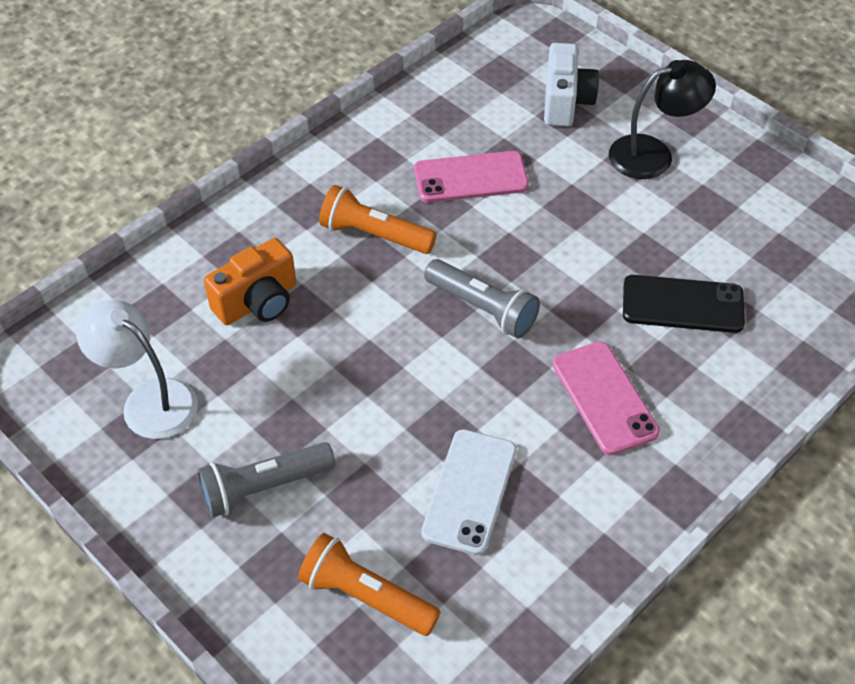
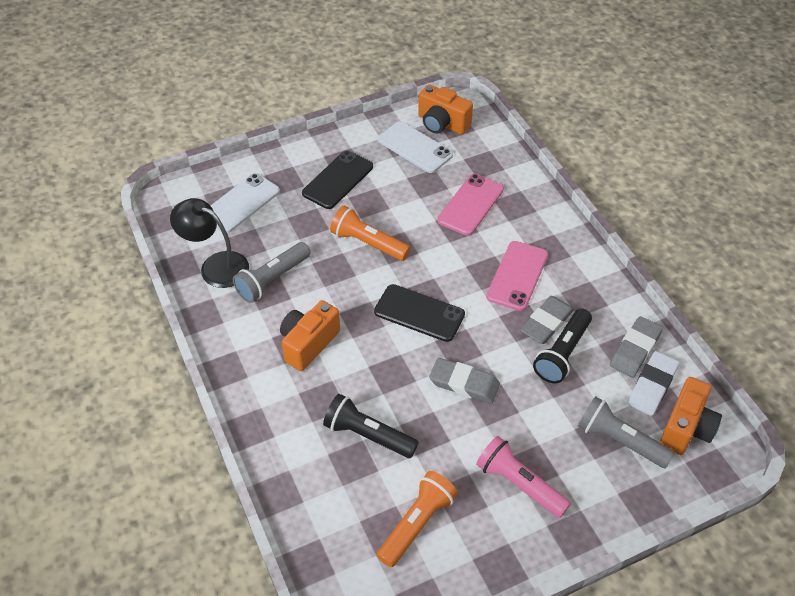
black flashlight: 0 -> 2
black phone: 1 -> 2
grey eraser: 0 -> 3
orange camera: 1 -> 3
pink flashlight: 0 -> 1
white camera: 1 -> 0
white eraser: 0 -> 1
white lamp: 1 -> 0
white phone: 1 -> 2

